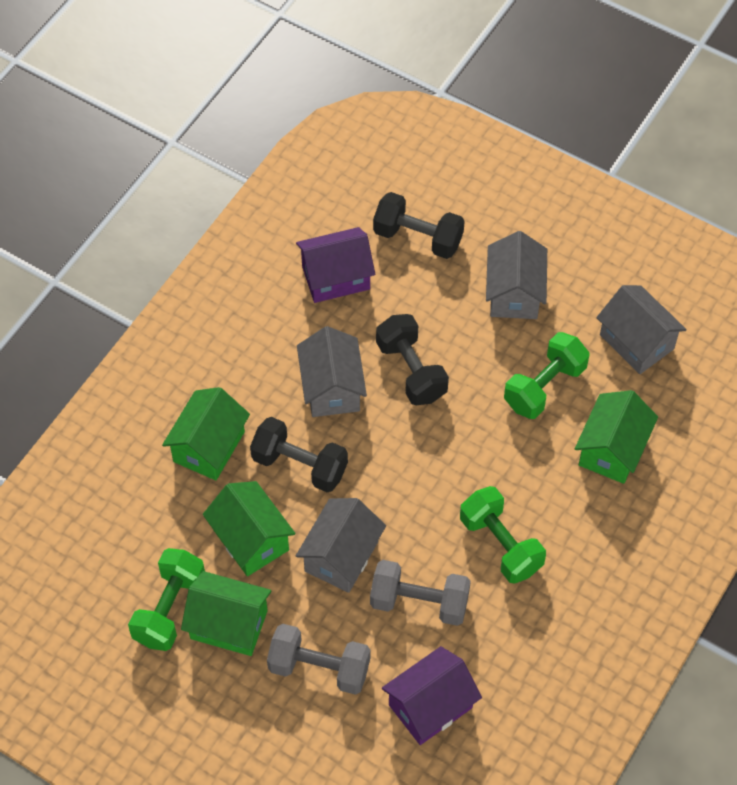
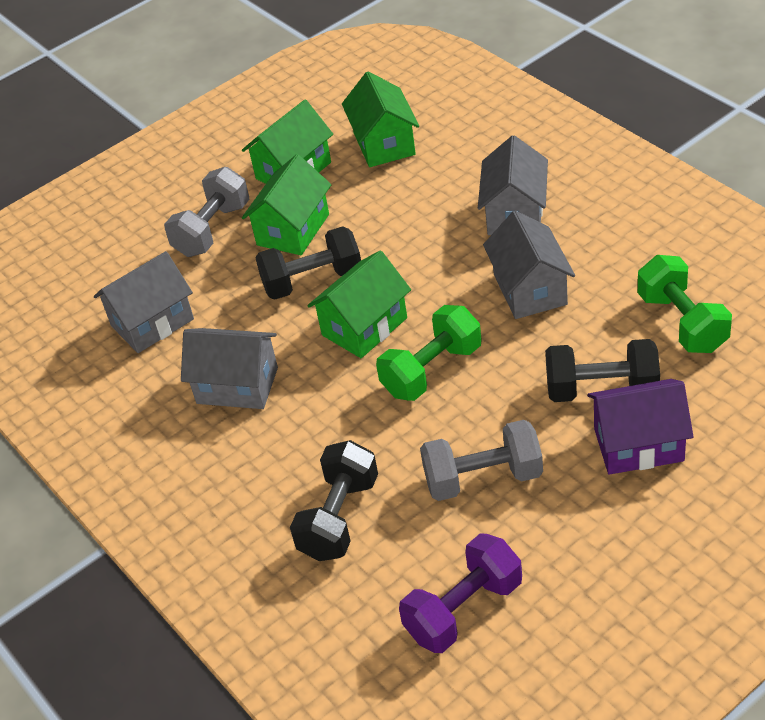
green dumbbell: 3 -> 2
purple dumbbell: 0 -> 1
purple house: 2 -> 1

